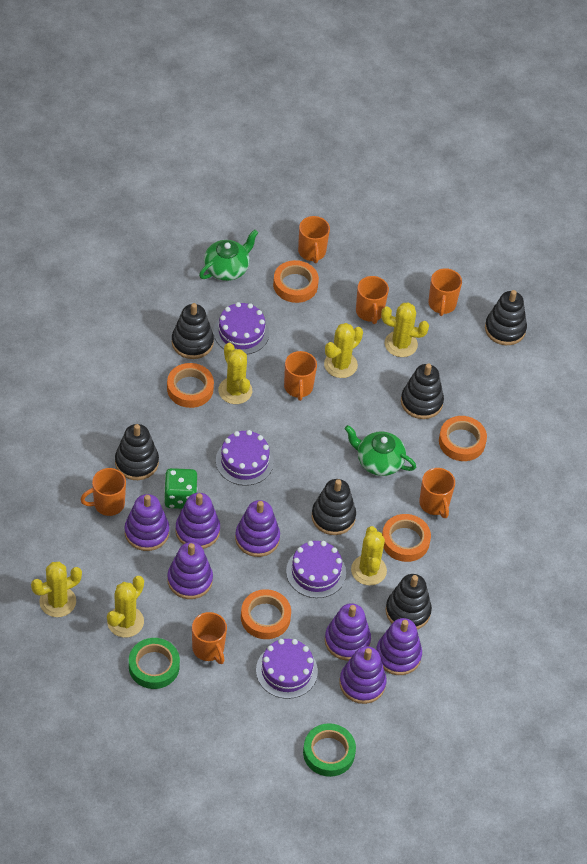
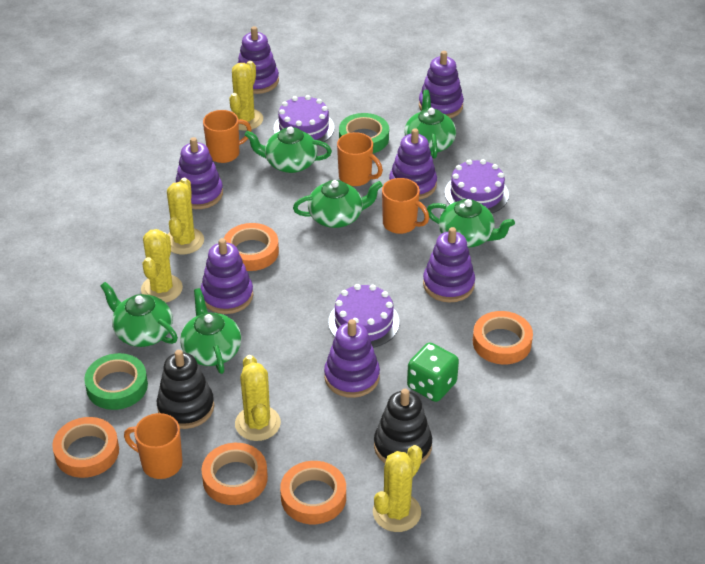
black stacking toy: 6 -> 2
green teapot: 2 -> 6
orange mug: 7 -> 4
purple cake: 4 -> 3
yellow cactus: 6 -> 5

